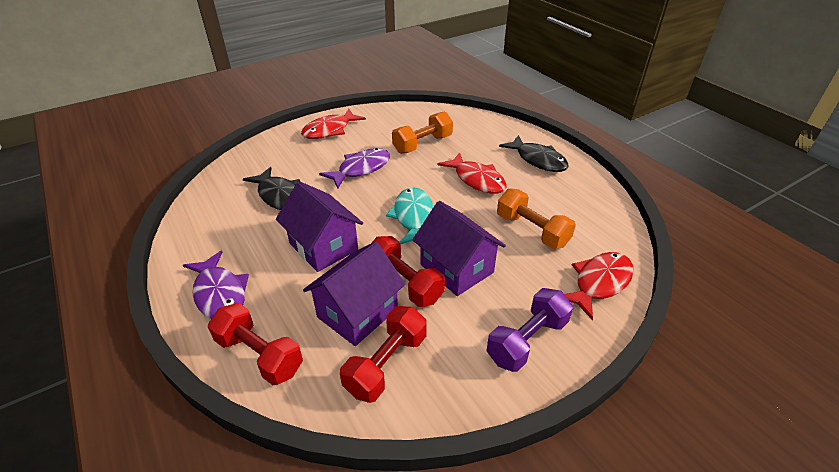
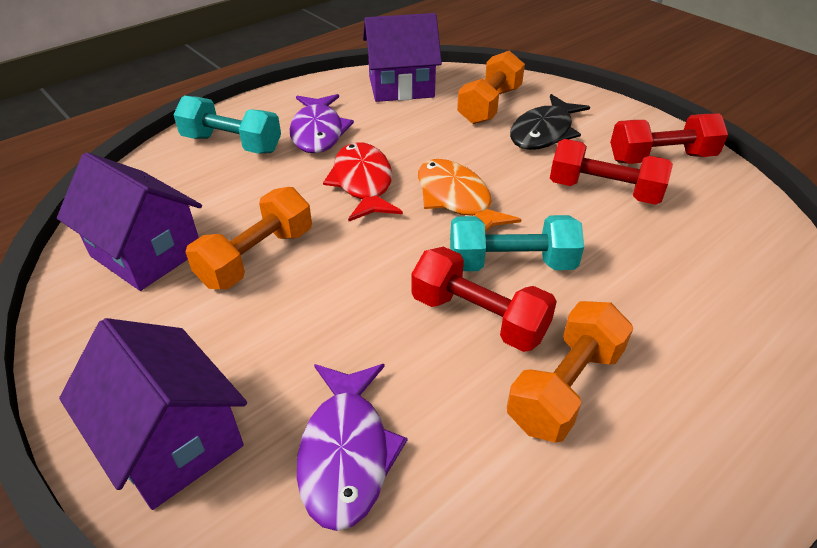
black fish: 2 -> 1
orange dumbbell: 2 -> 3
orange fish: 0 -> 1
purple dumbbell: 1 -> 0
red fish: 3 -> 1
turquoise dumbbell: 0 -> 2
turquoise fish: 1 -> 0

